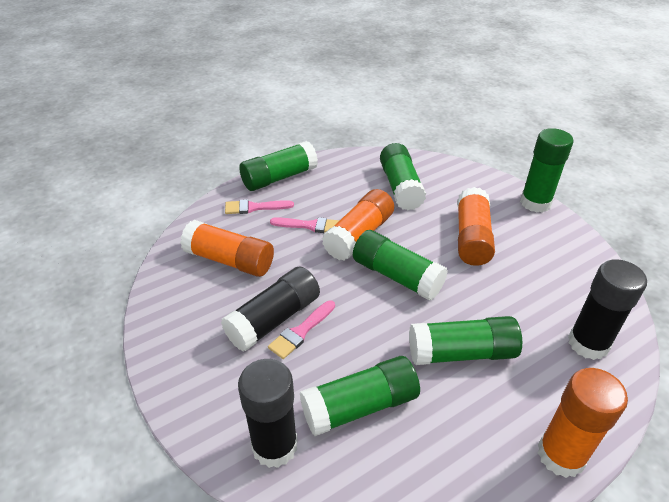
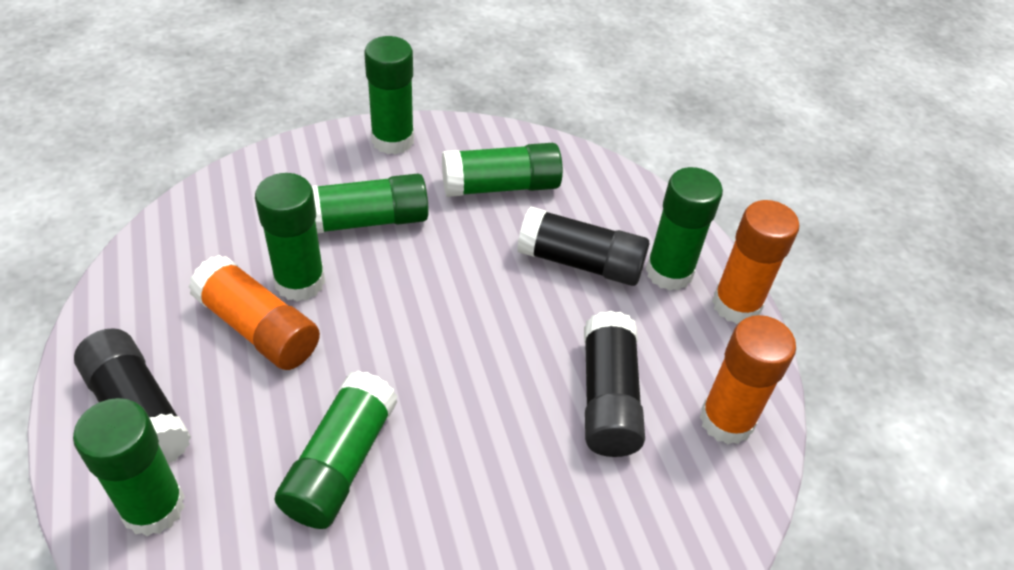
green glue stick: 6 -> 7
orange glue stick: 4 -> 3
pink brush: 3 -> 0

